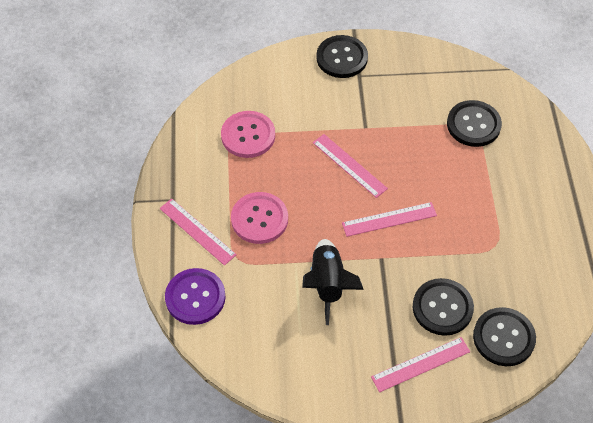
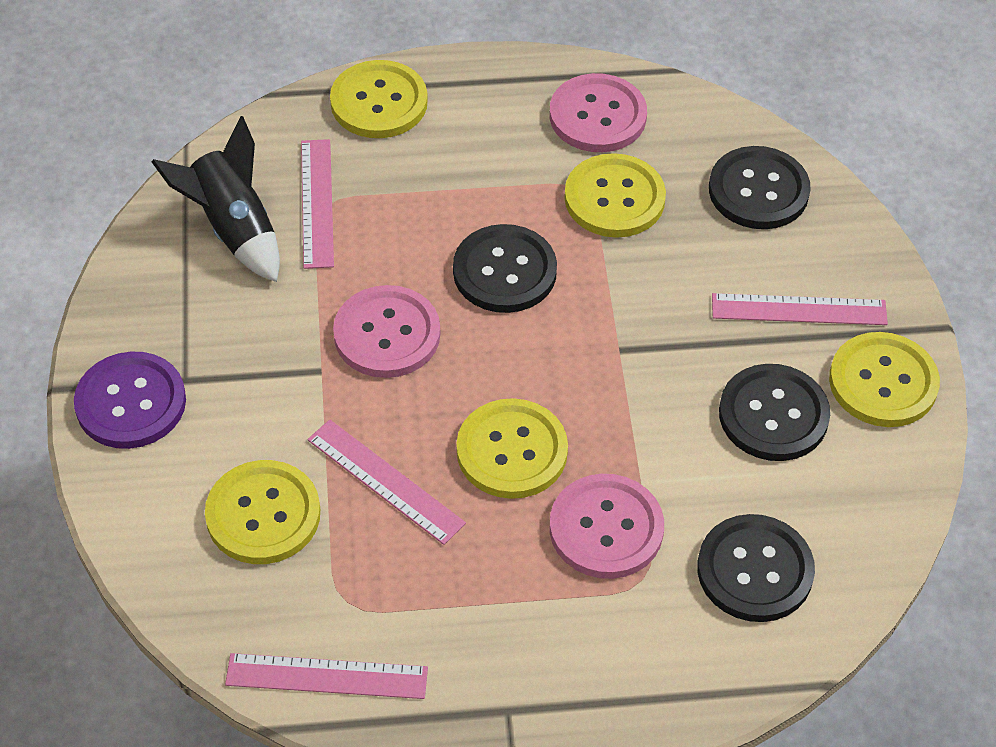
pink button: 2 -> 3
yellow button: 0 -> 5

